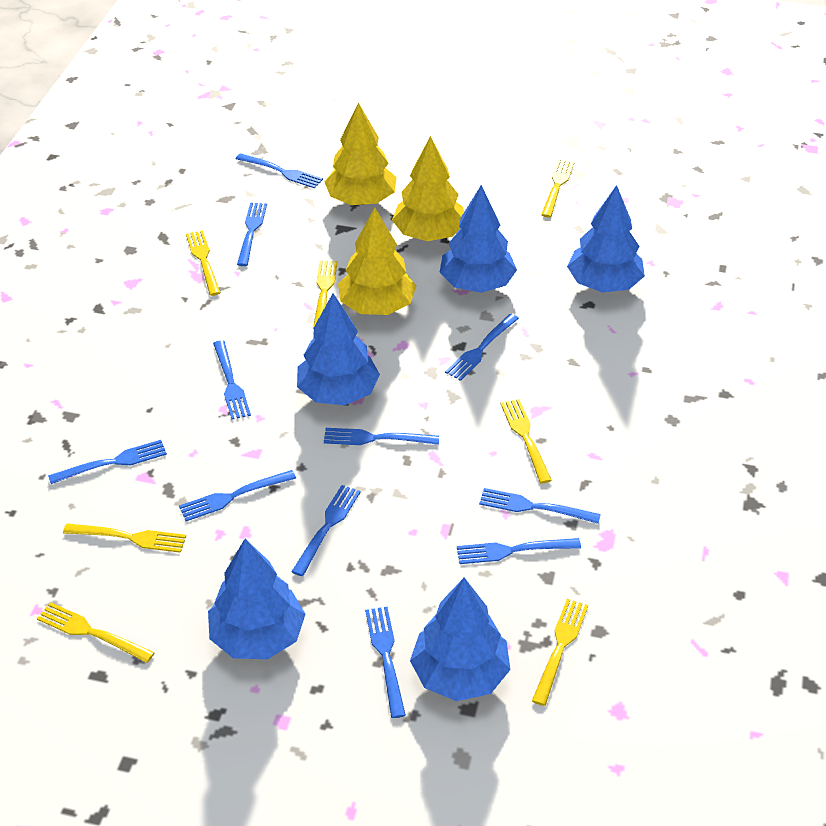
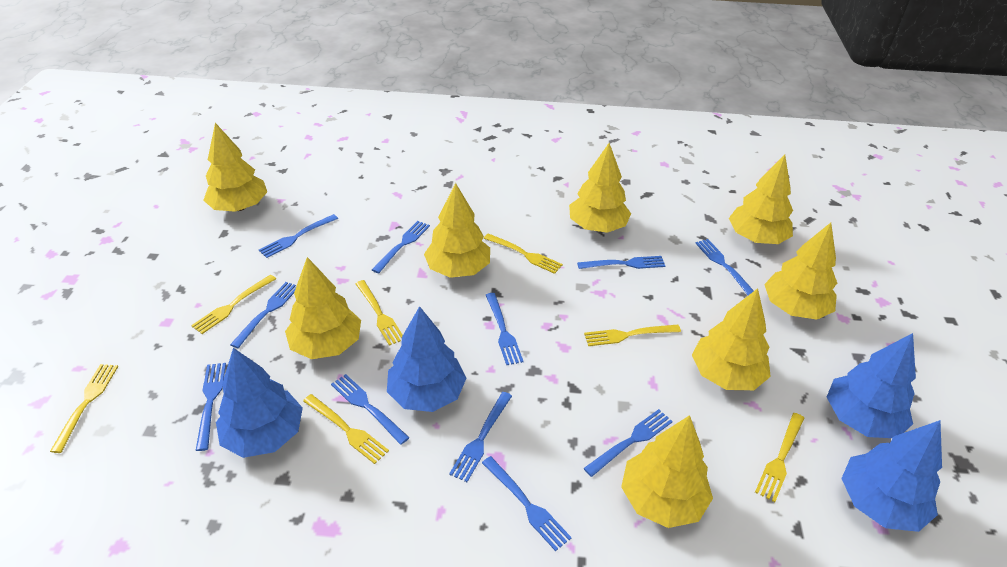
blue tree: 5 -> 4
yellow tree: 3 -> 8

